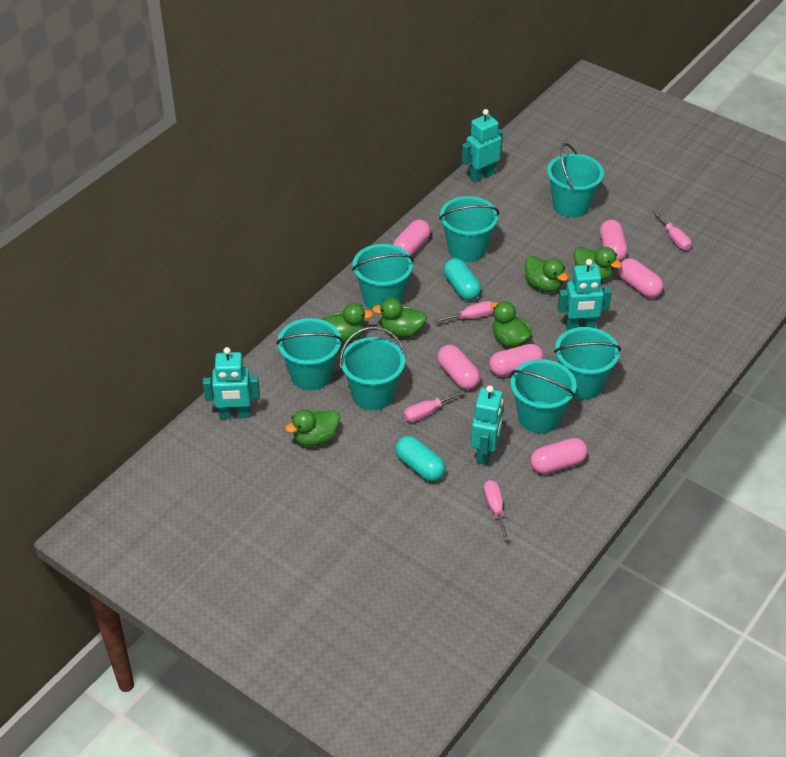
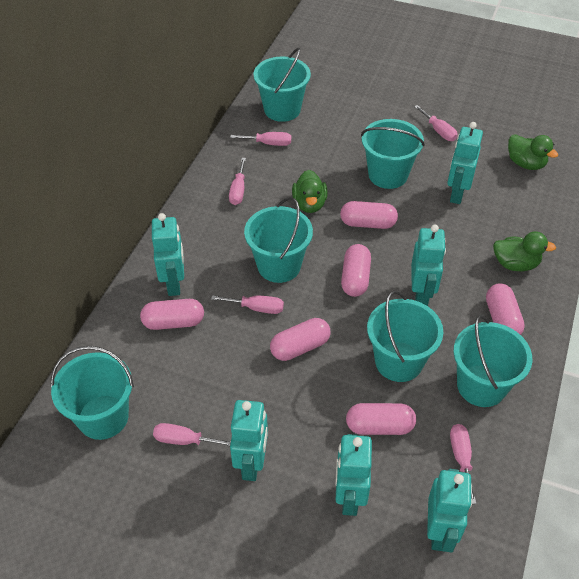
green duck: 6 -> 3
pink screwdriver: 4 -> 6
turquoise bucket: 7 -> 6
turquoise capsule: 2 -> 0
turquoise robot: 4 -> 6

